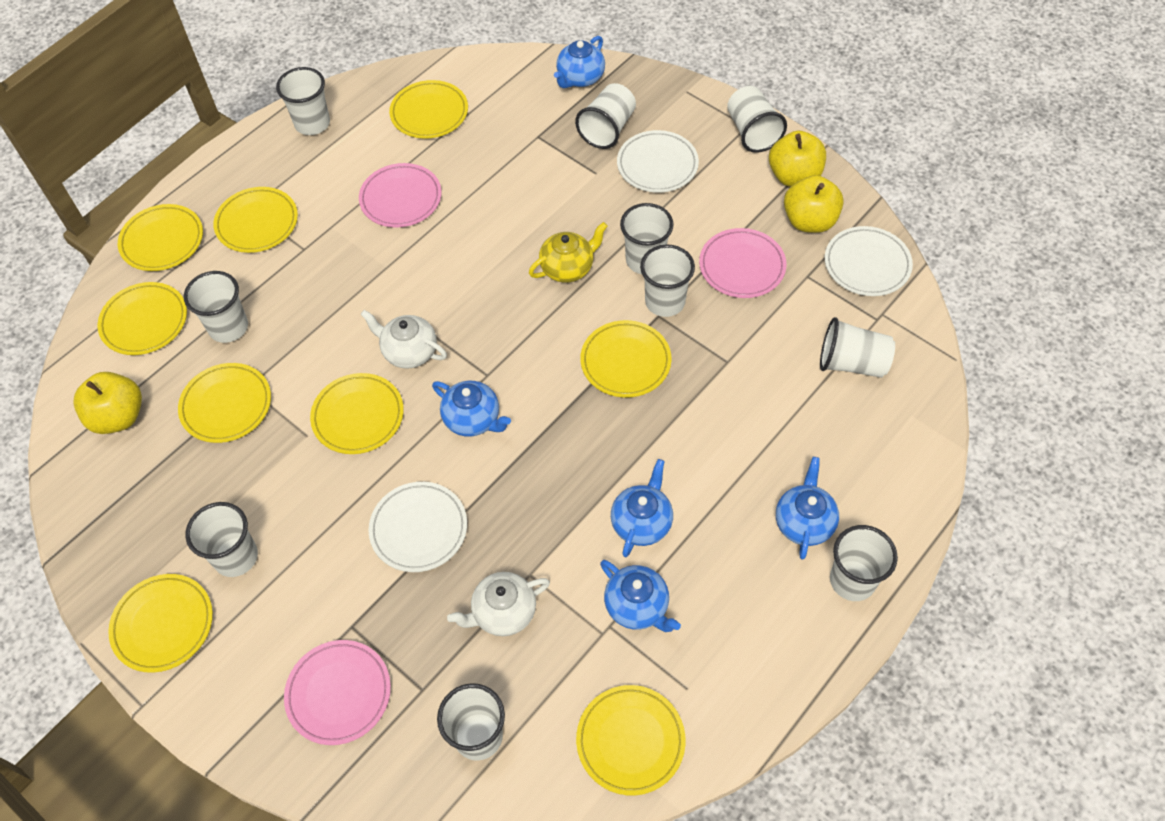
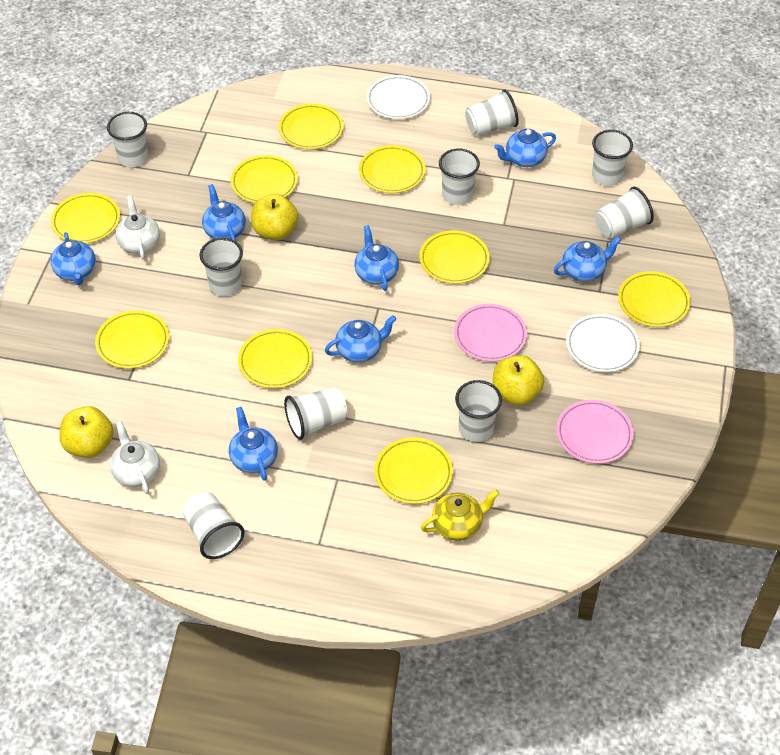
blue teapot: 5 -> 7
pink plate: 3 -> 2
white cup: 10 -> 9
white plate: 3 -> 2

